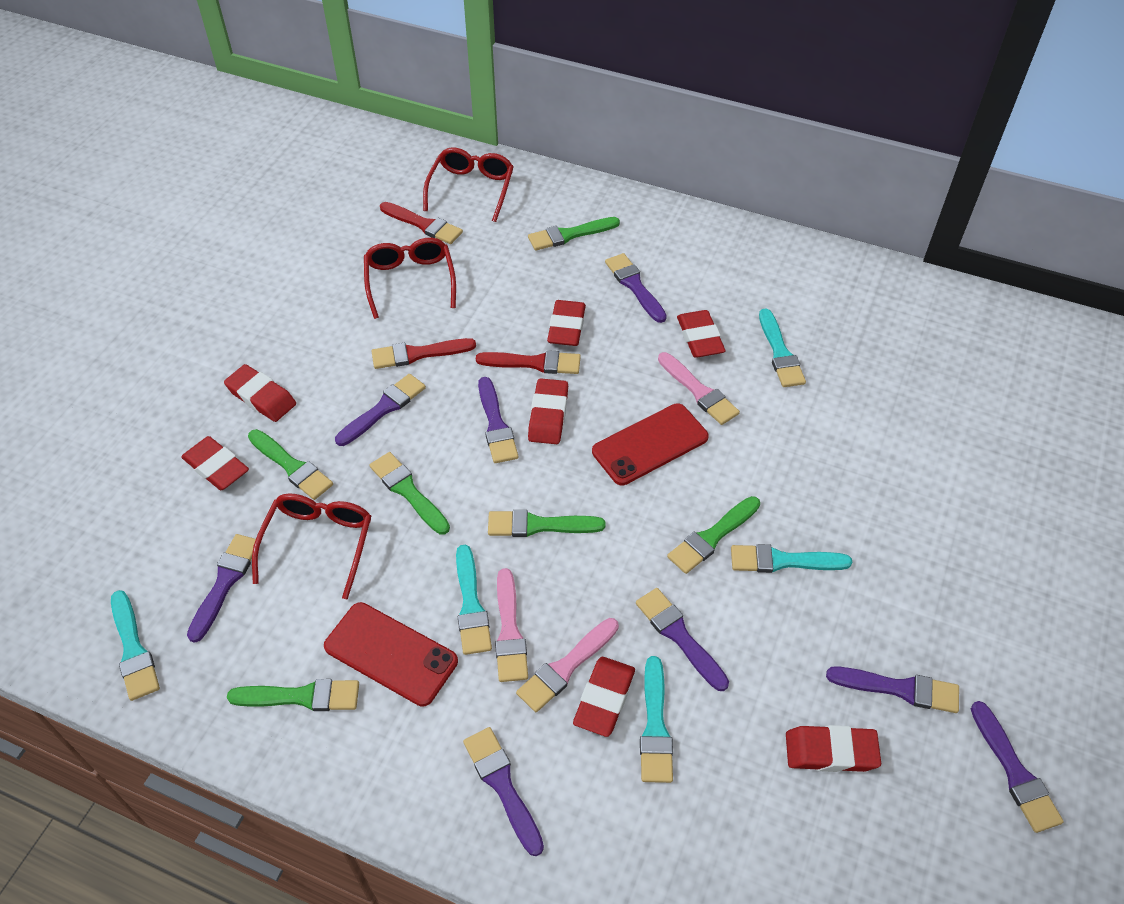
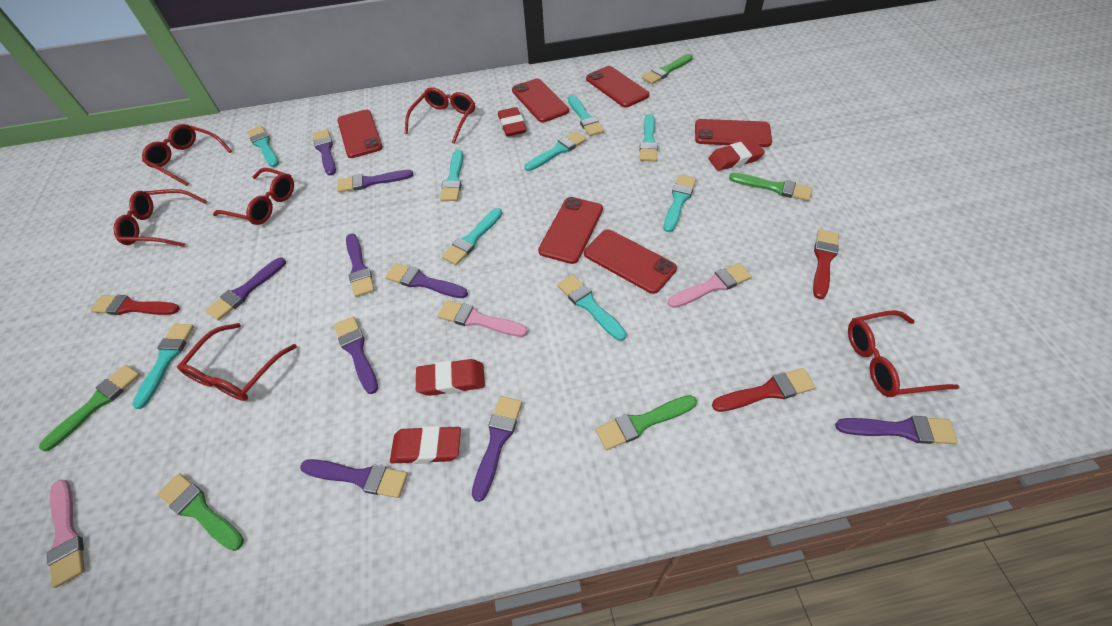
green brush: 6 -> 5
purple brush: 8 -> 9
red eraser: 7 -> 4
red glasses: 3 -> 6
red phone: 2 -> 6
turquoise brush: 5 -> 9

